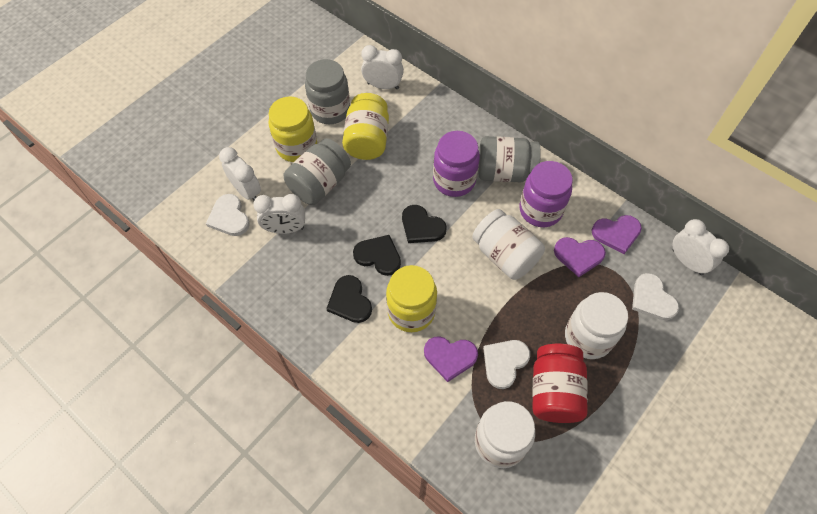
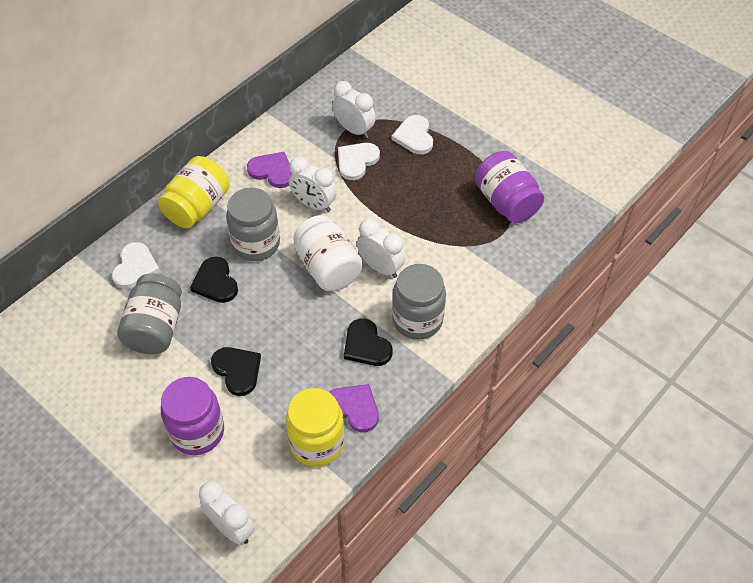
purple heart: 3 -> 2
red jar: 1 -> 0
white jar: 3 -> 1
yellow jar: 3 -> 2

